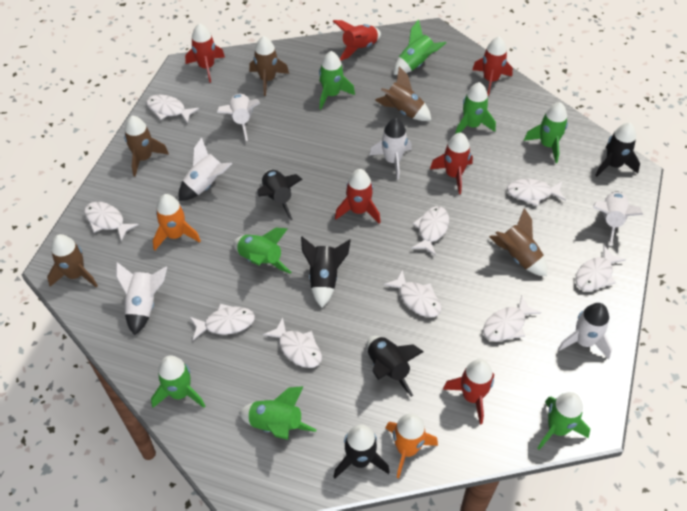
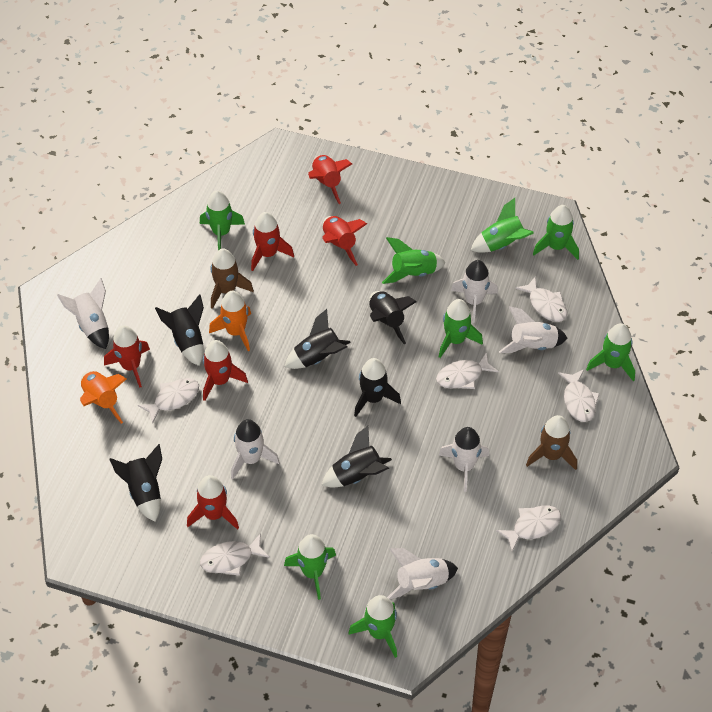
black rocket: 5 -> 6
brown rocket: 5 -> 2
white fish: 9 -> 6

